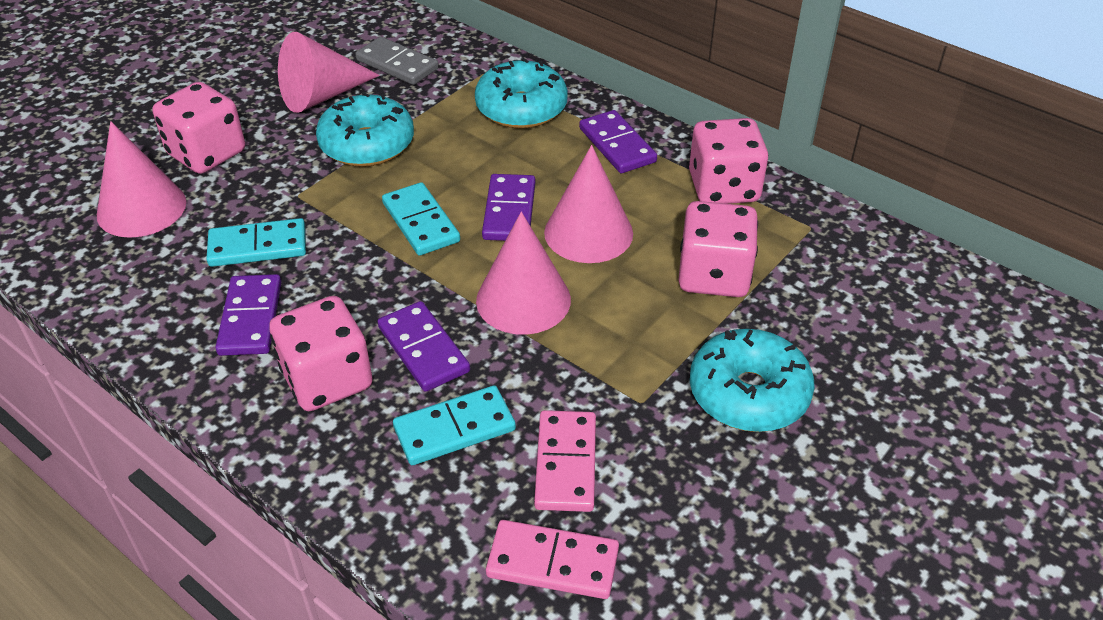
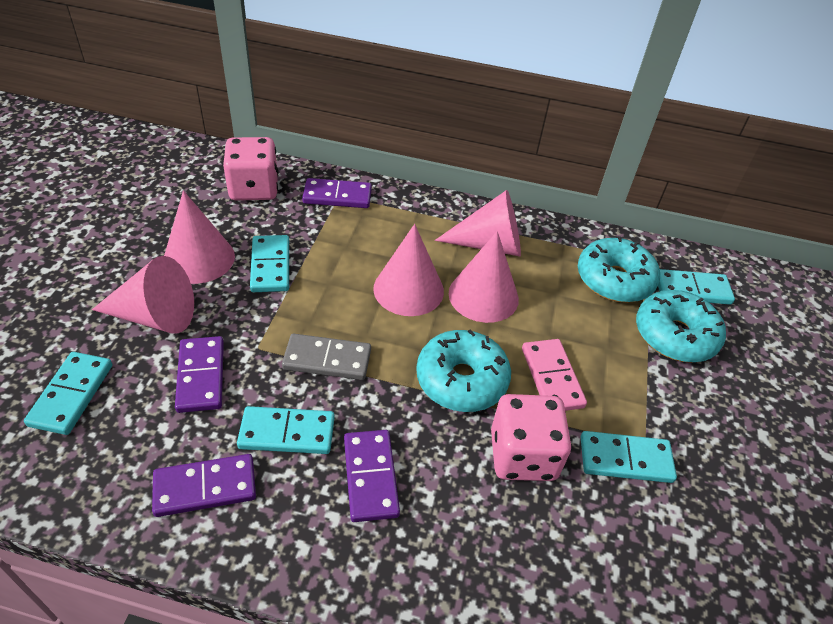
pink cone: 4 -> 5
pink dice: 4 -> 2
pink domino: 2 -> 1
turquoise domino: 3 -> 5

